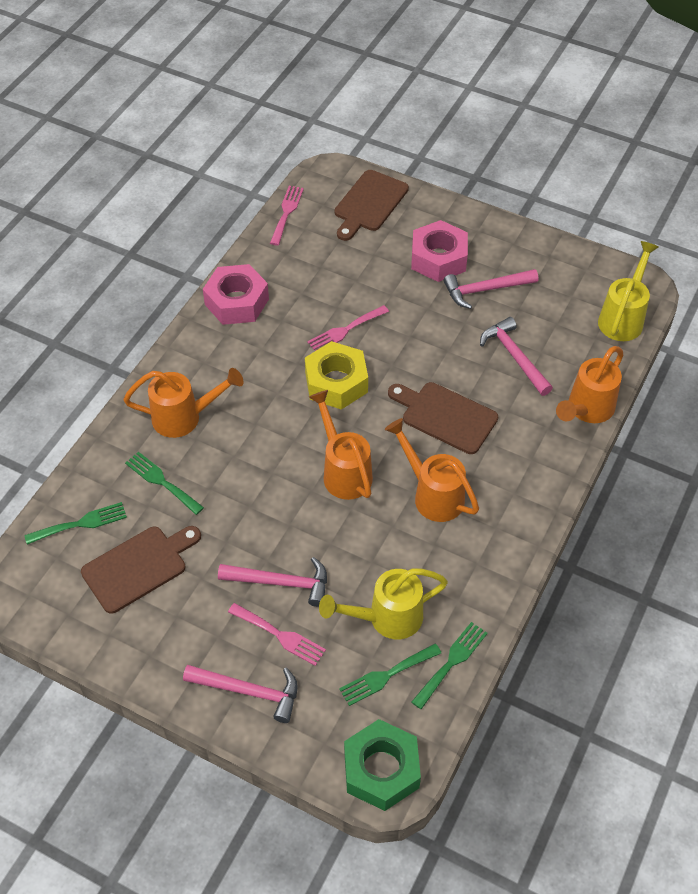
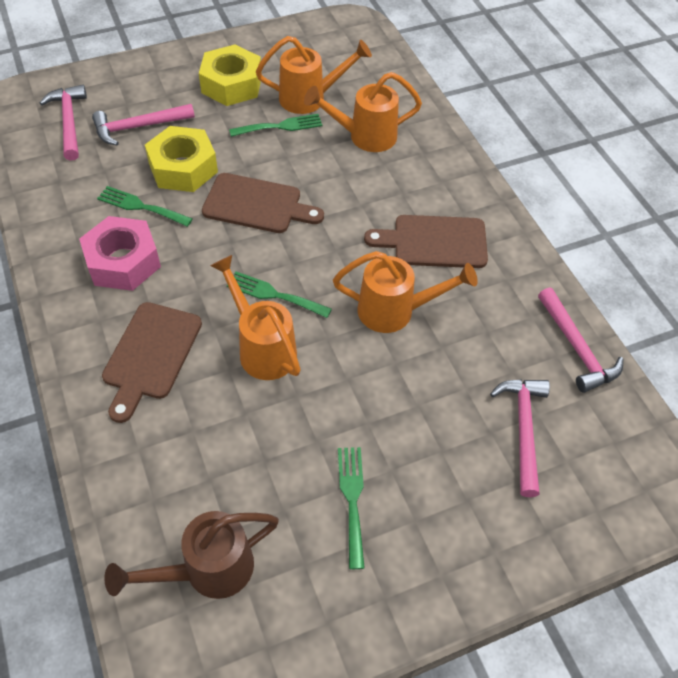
brown watering can: 0 -> 1
green nut: 1 -> 0
pink fork: 3 -> 0
pink nut: 2 -> 1
yellow nut: 1 -> 2
yellow watering can: 2 -> 0

